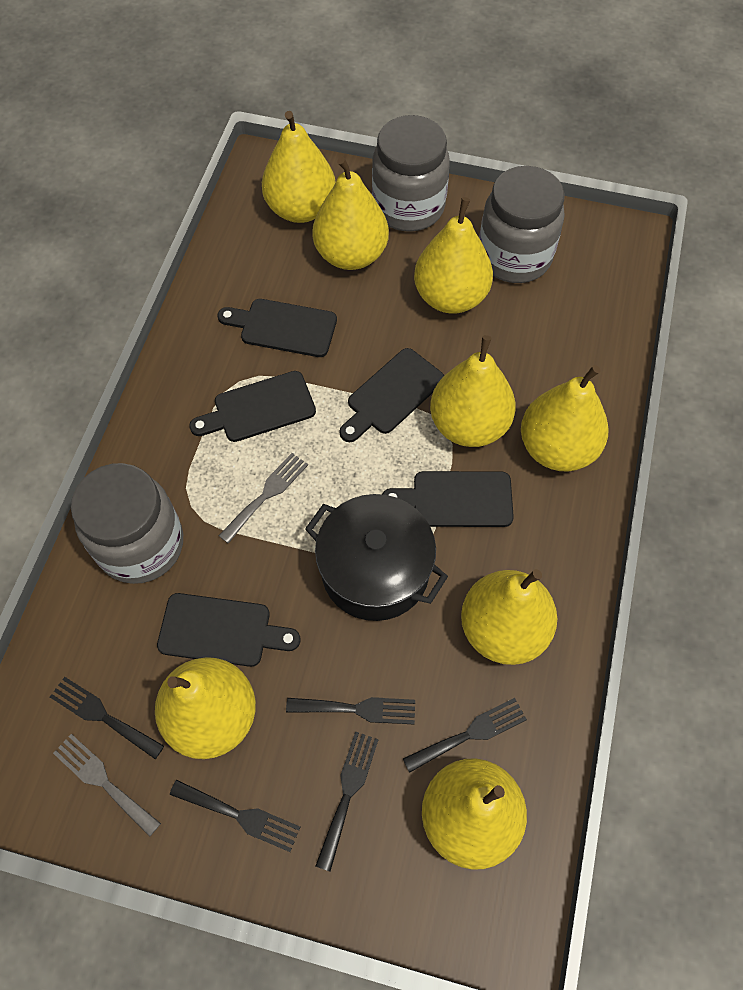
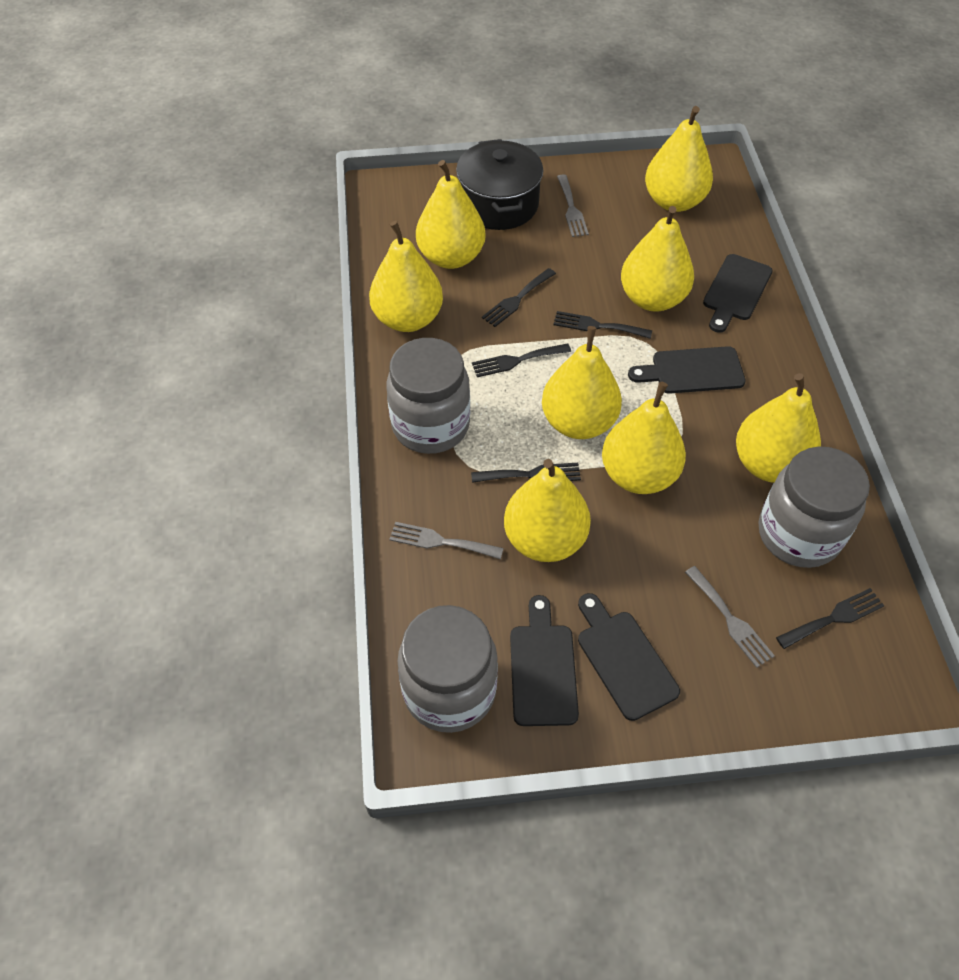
black cutting board: 5 -> 4
grey fork: 2 -> 3

